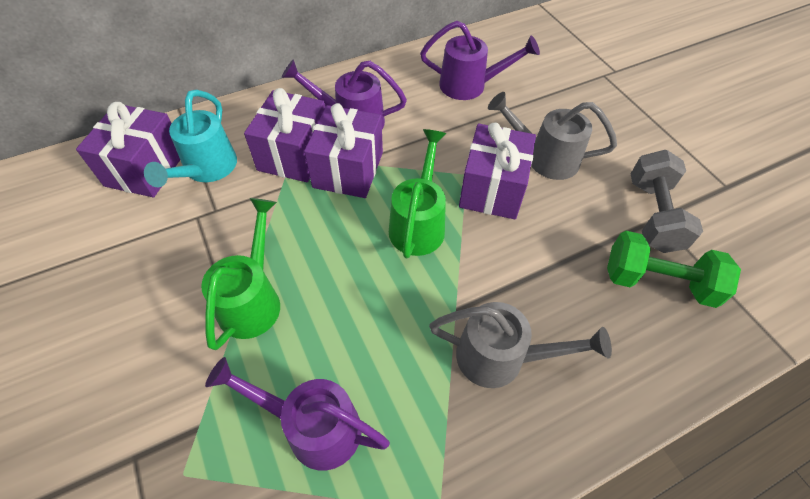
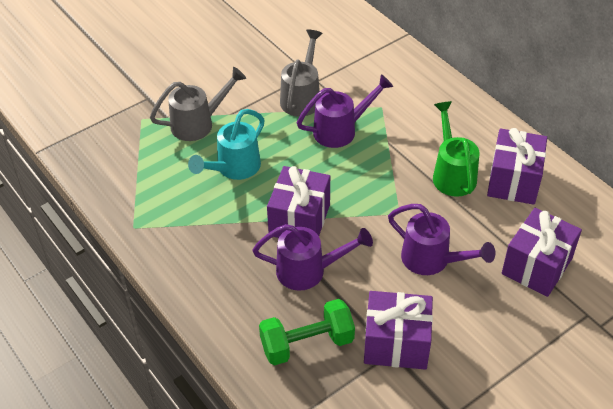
green watering can: 2 -> 1
grey dumbbell: 1 -> 0

